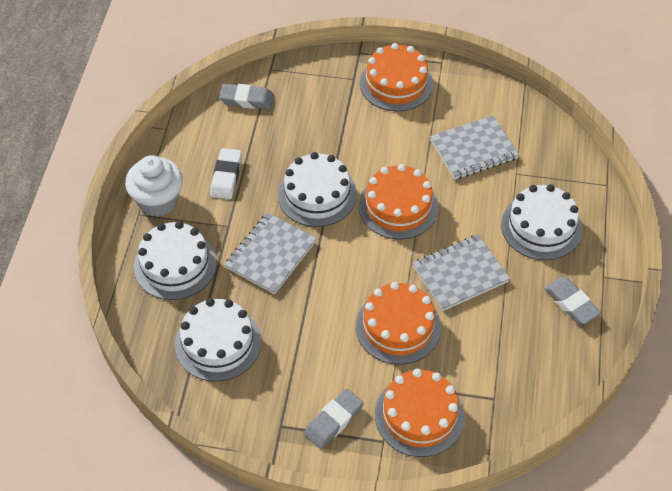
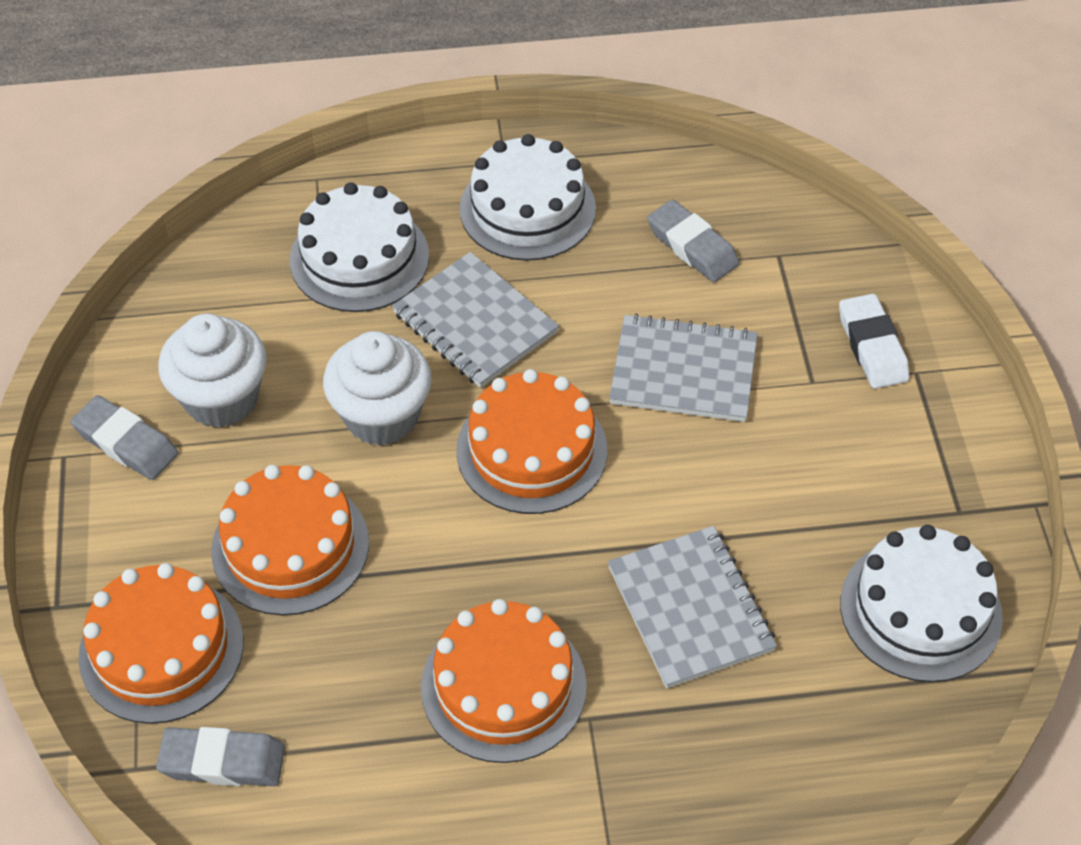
white cake: 4 -> 3
white cupcake: 1 -> 2

